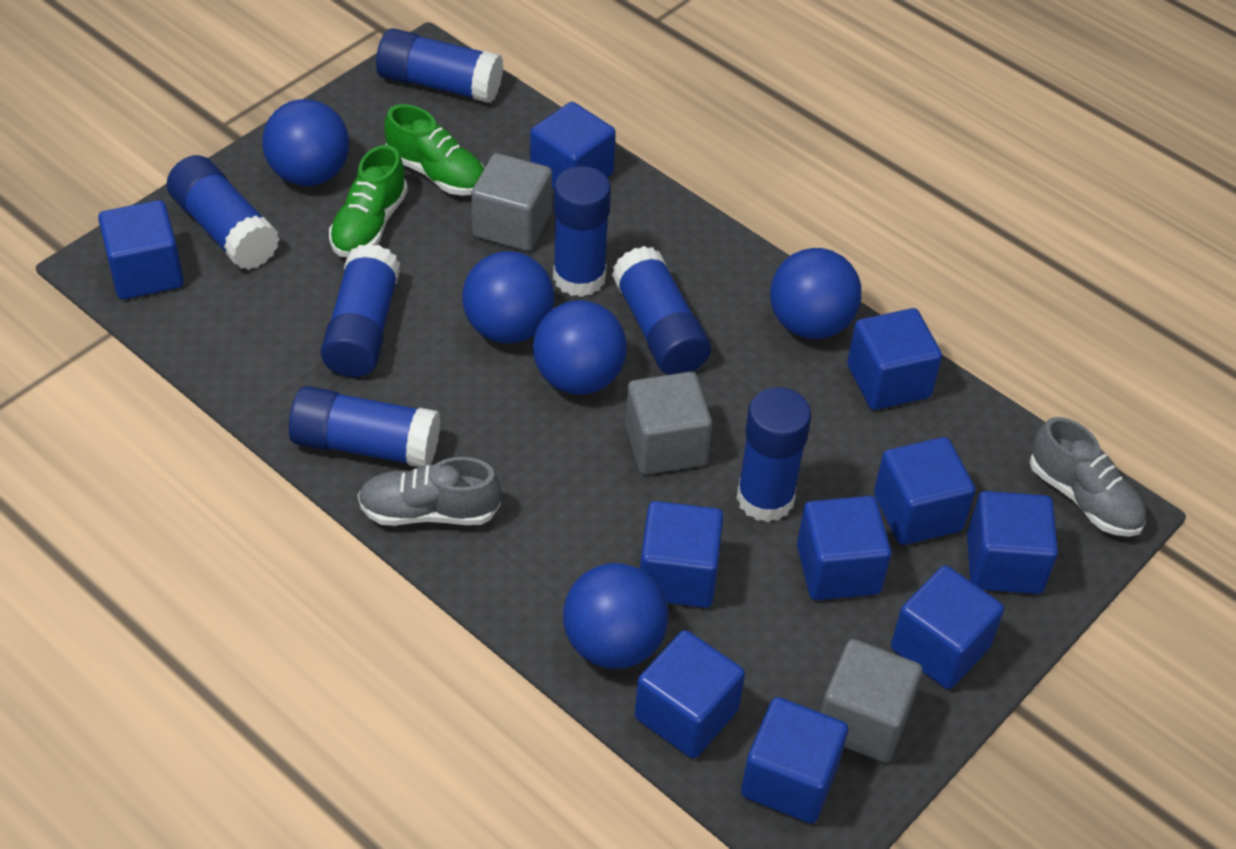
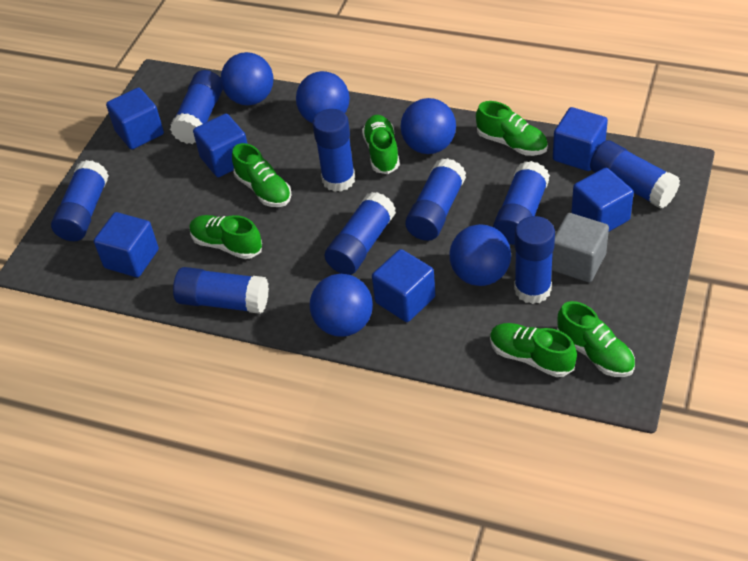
blue cube: 10 -> 6
blue glue stick: 7 -> 9
green shoe: 2 -> 6
grey cube: 3 -> 1
grey shoe: 2 -> 0

